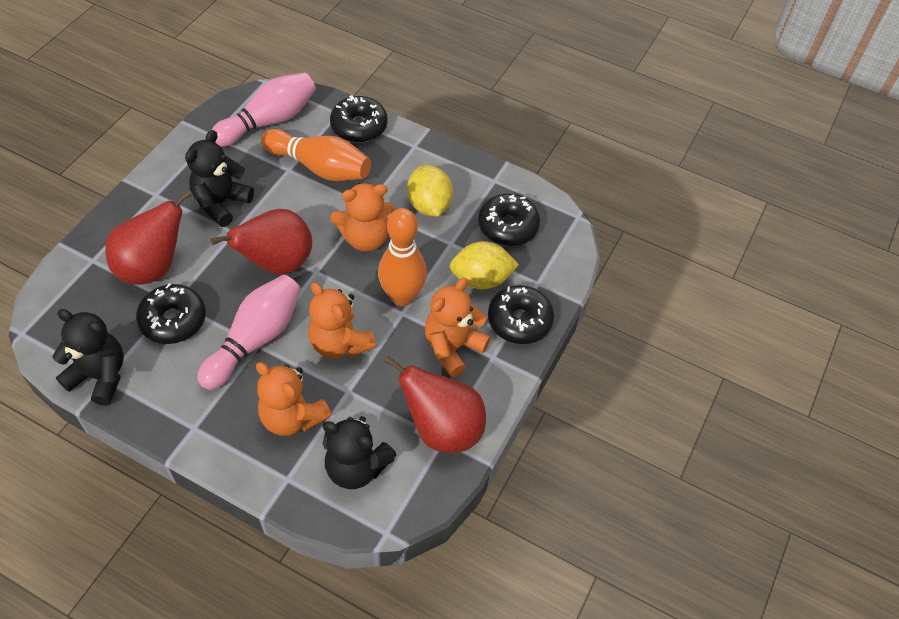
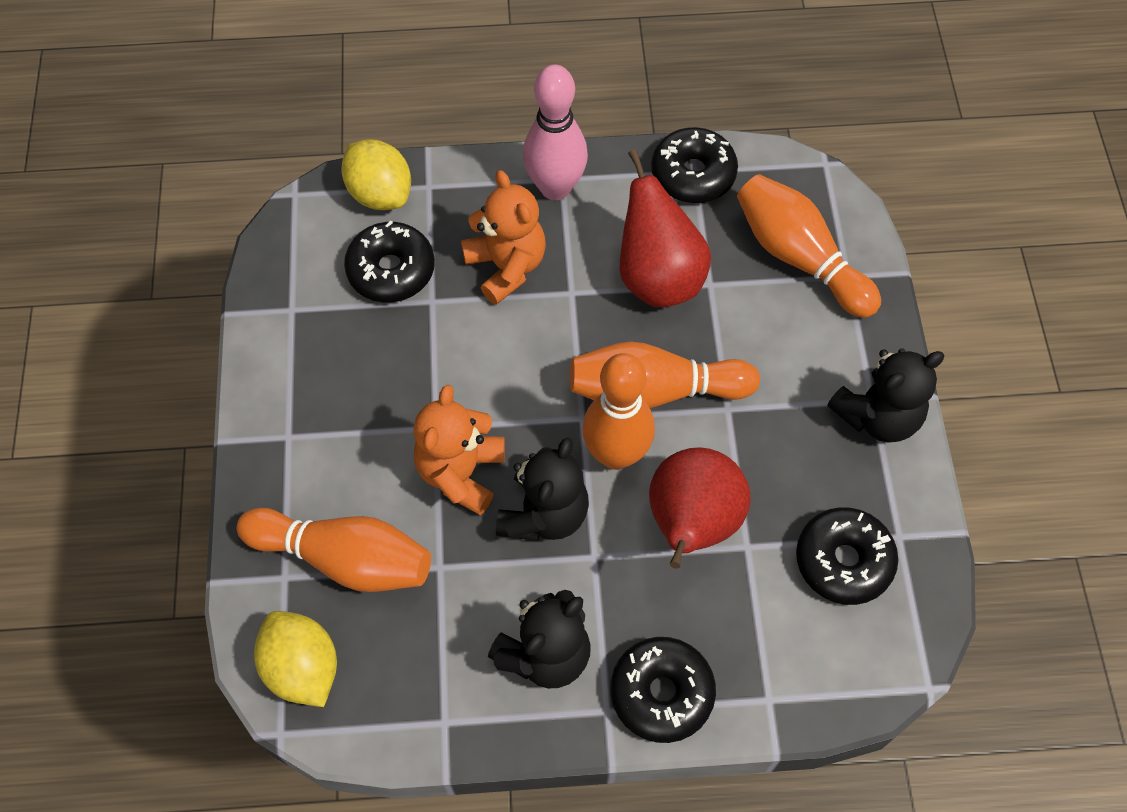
orange bowling pin: 2 -> 4
orange teddy bear: 4 -> 2
pink bowling pin: 2 -> 1
red pear: 3 -> 2

